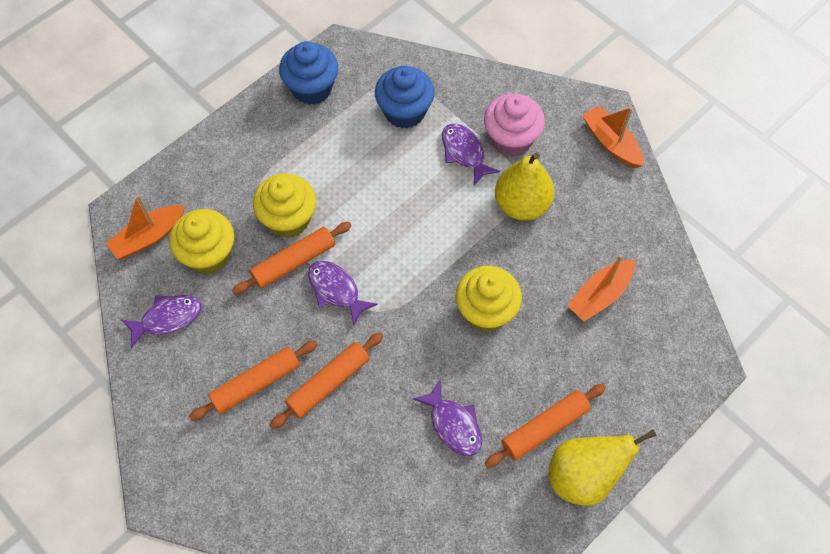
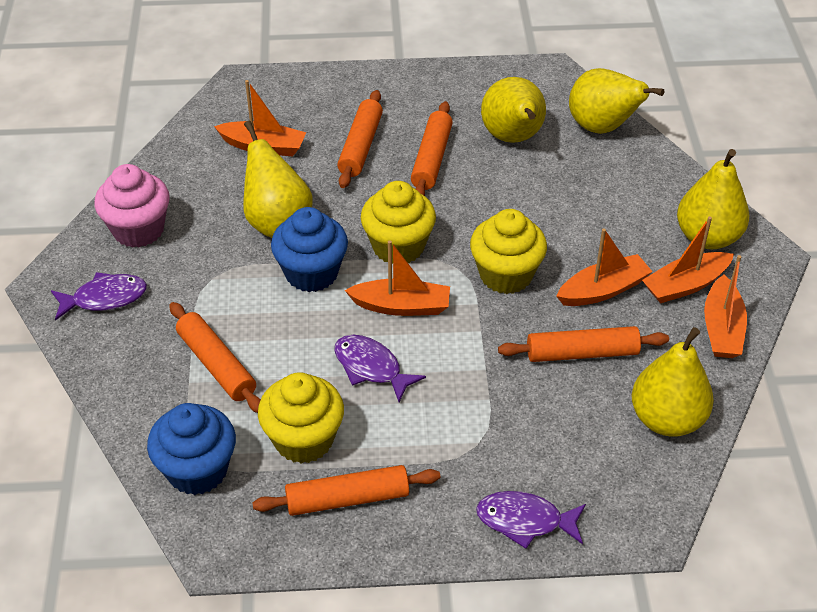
orange boat: 3 -> 5
orange rolling pin: 4 -> 5
purple fish: 4 -> 3
yellow pear: 2 -> 5

